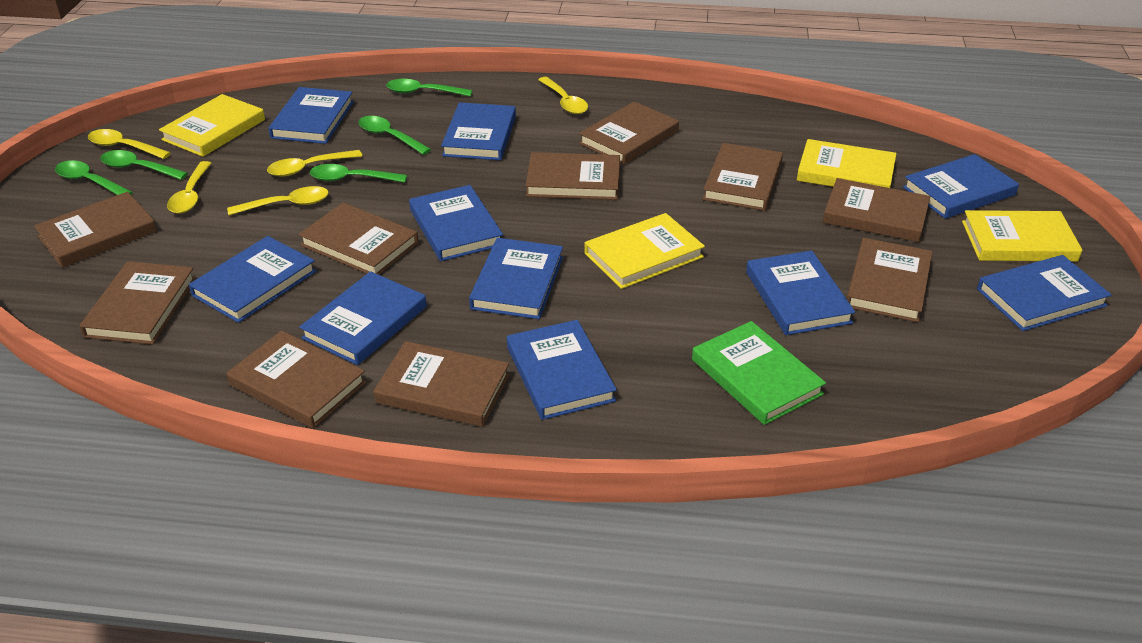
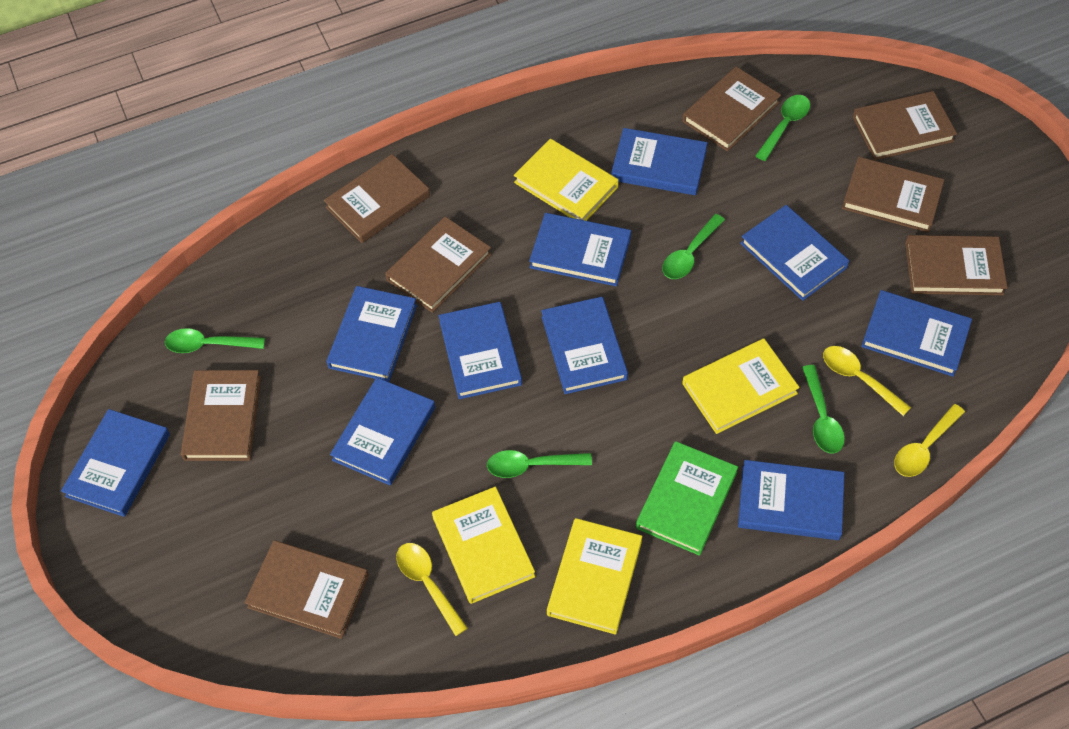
brown book: 10 -> 8
yellow spoon: 5 -> 3

